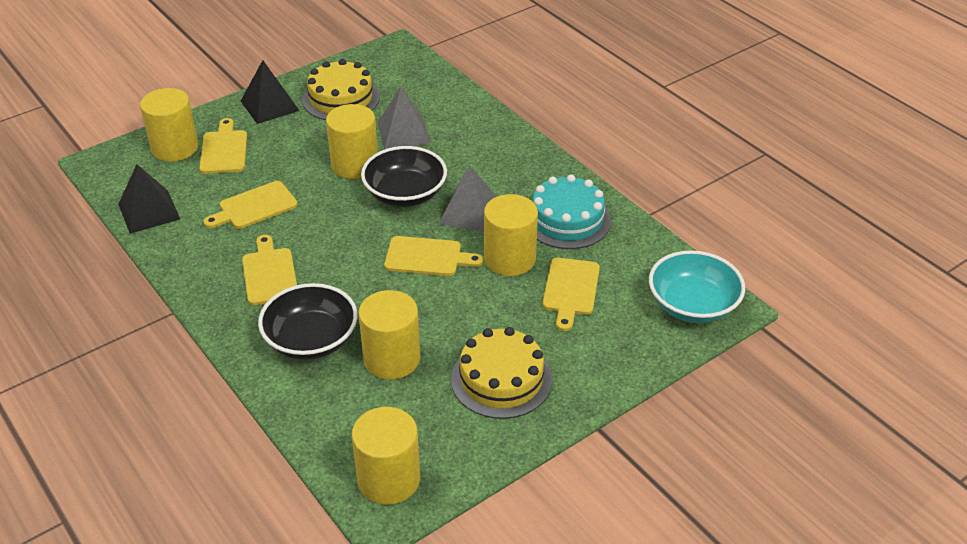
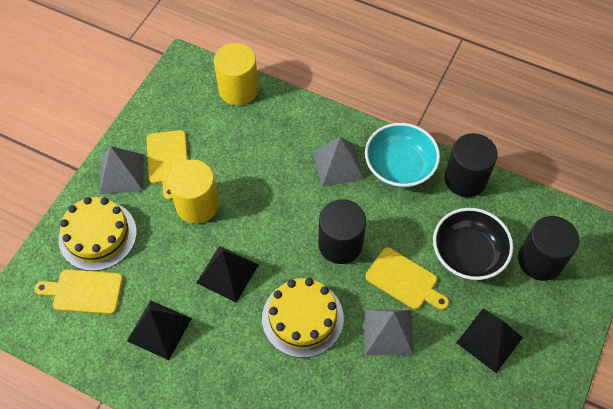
black bowl: 2 -> 1
black cylinder: 0 -> 3
black pyramid: 2 -> 3
grey pyramid: 2 -> 3
turquoise cake: 1 -> 0
yellow cutting board: 5 -> 3
yellow cylinder: 5 -> 2

